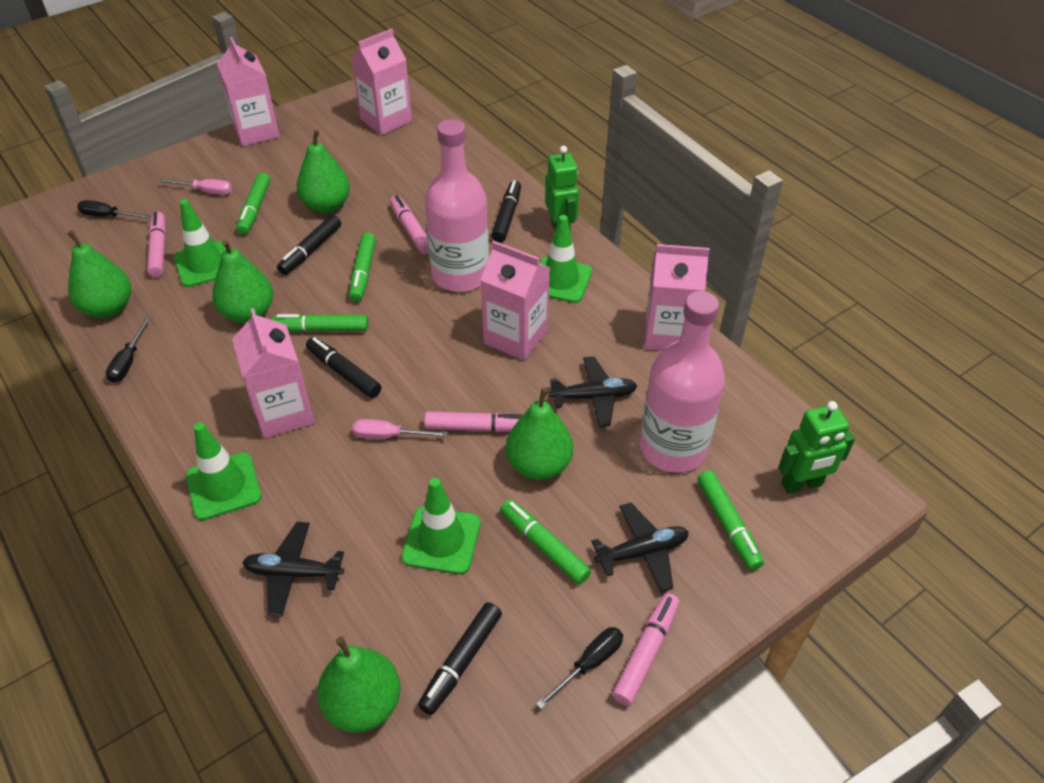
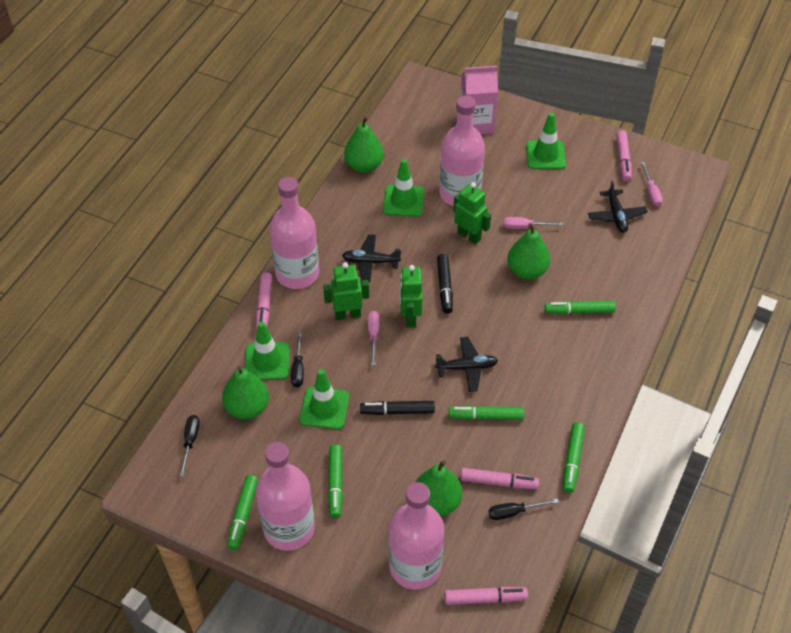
black marker: 4 -> 2
green pear: 5 -> 4
green robot: 2 -> 3
pink bottle: 2 -> 4
pink carton: 5 -> 1
pink screwdriver: 2 -> 3

